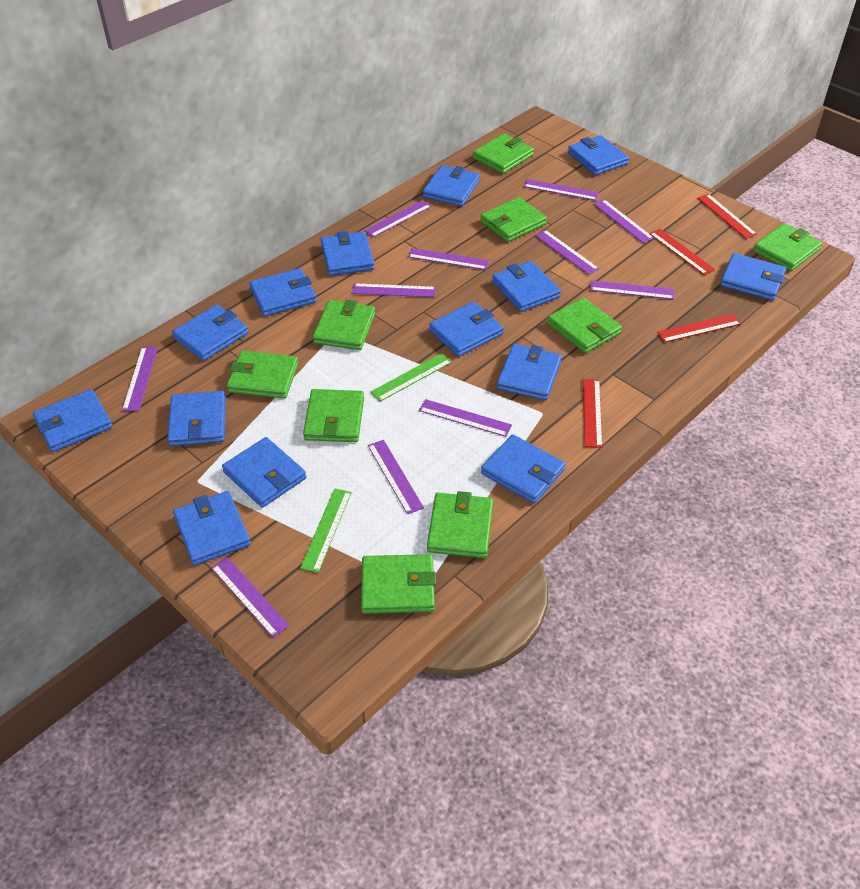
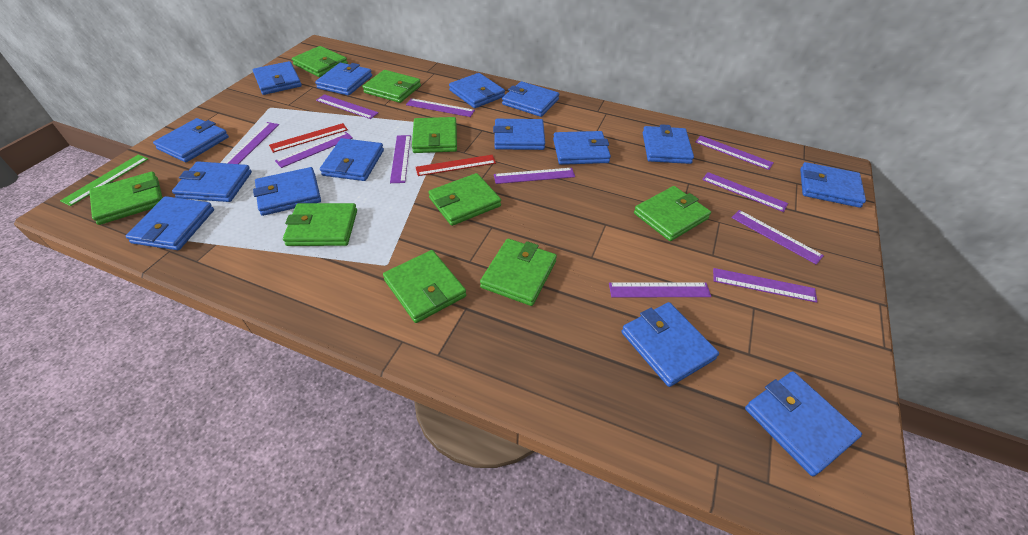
blue wallet: 14 -> 15
green ruler: 2 -> 1
red ruler: 4 -> 2

